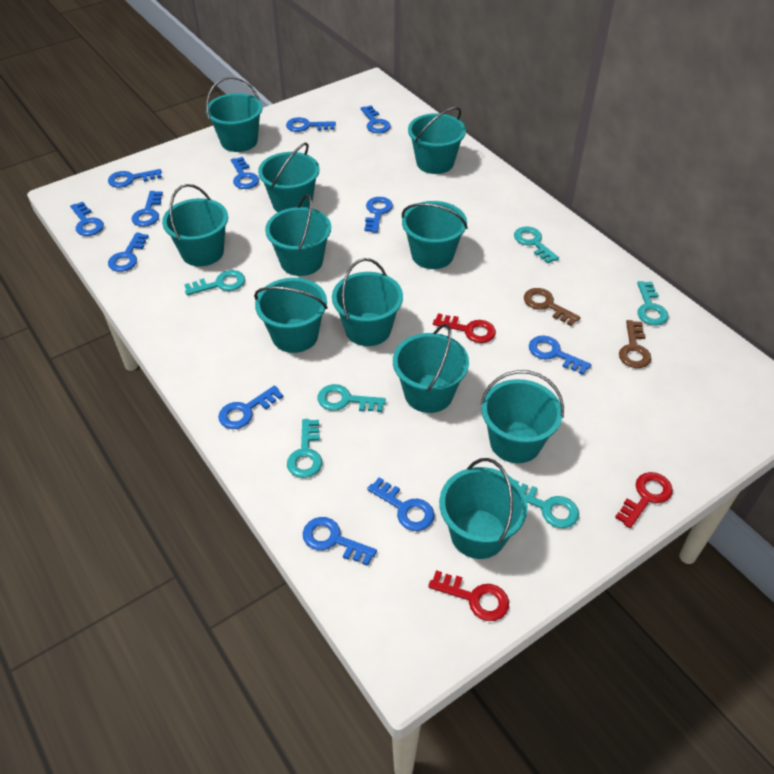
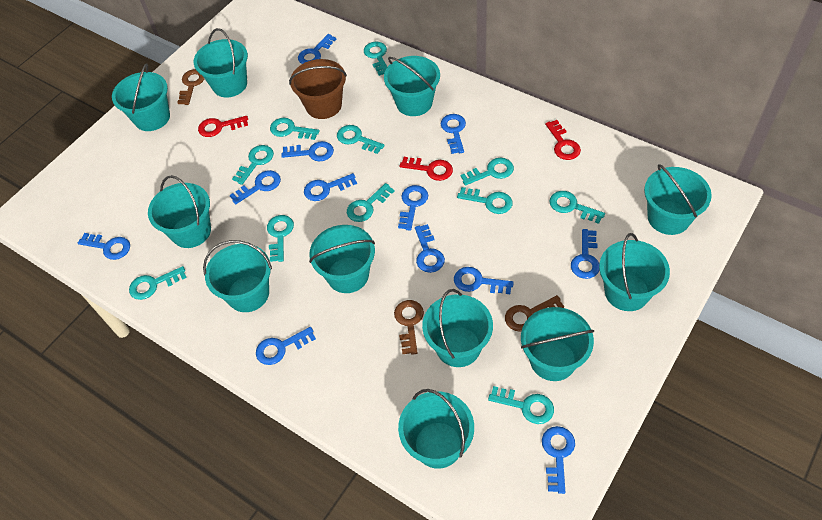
brown bucket: 0 -> 1
brown key: 2 -> 3
turquoise key: 6 -> 11

